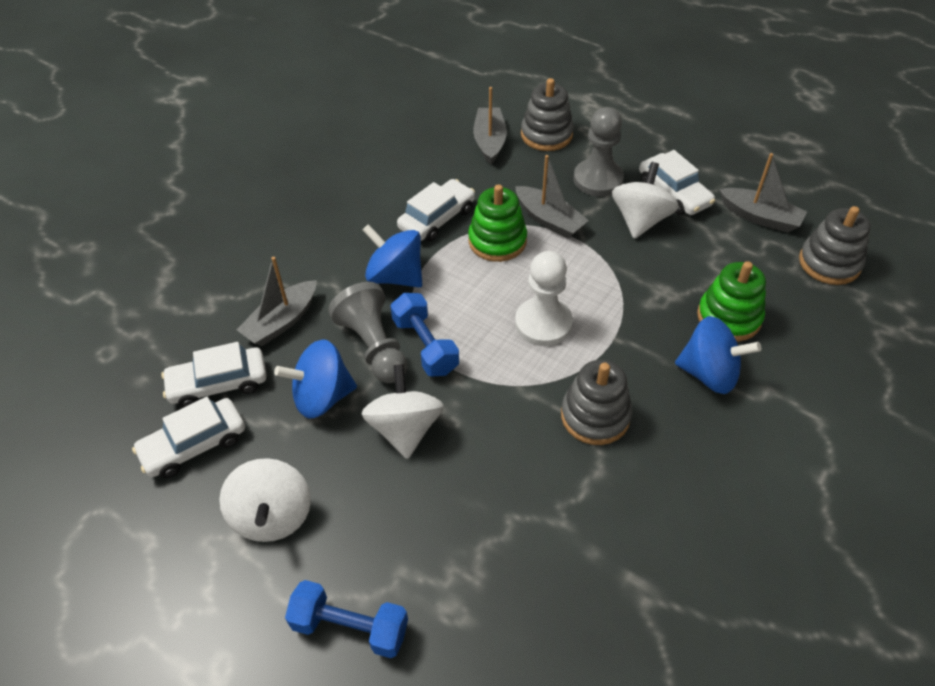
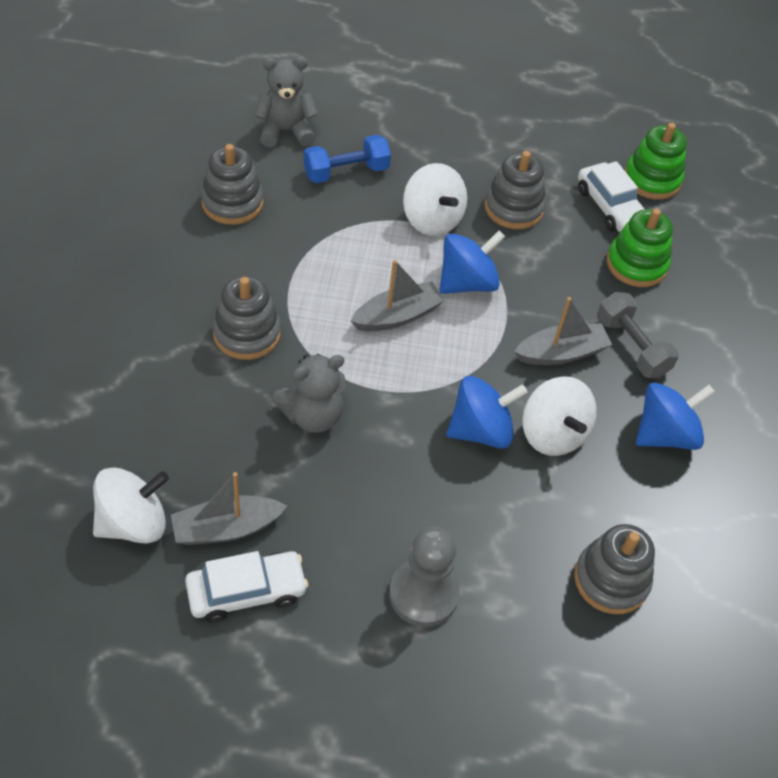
blue dumbbell: 2 -> 1
grey boat: 4 -> 3
grey dumbbell: 0 -> 1
grey pawn: 2 -> 1
grey stacking toy: 3 -> 4
grey teddy bear: 0 -> 2
white car: 4 -> 2
white pawn: 1 -> 0

